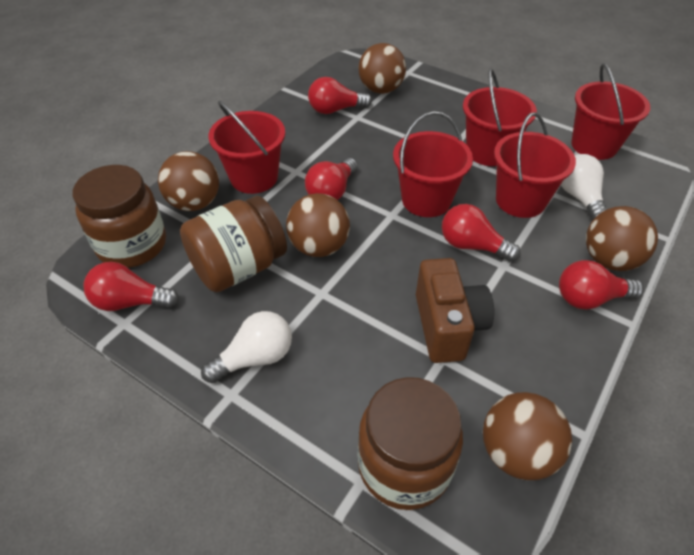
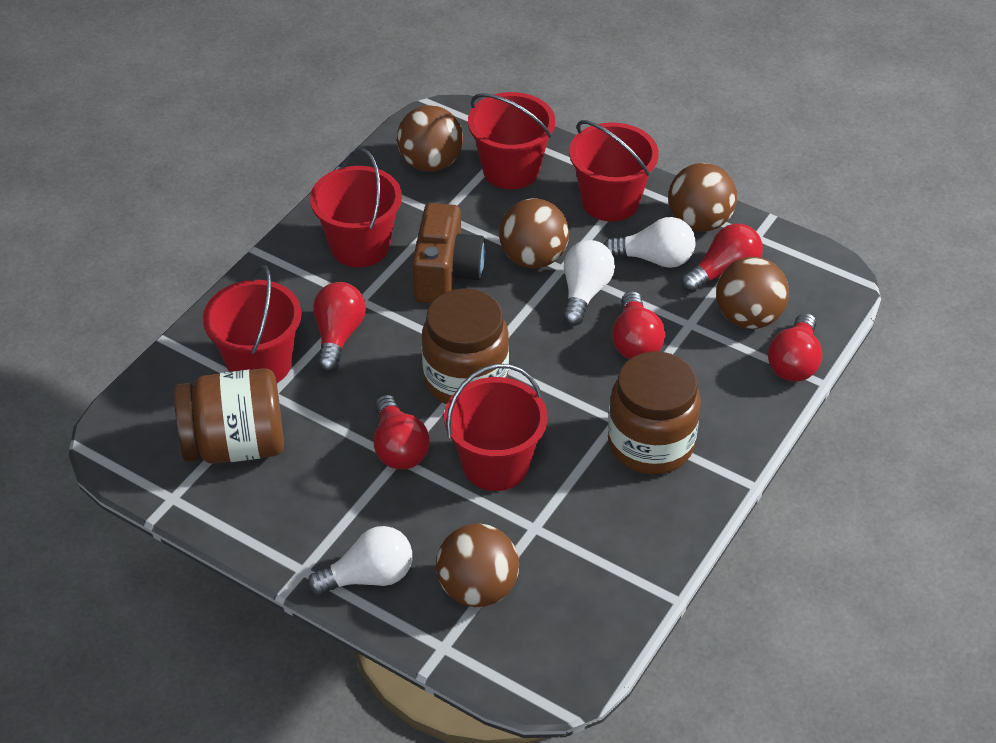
white light bulb: 2 -> 3

